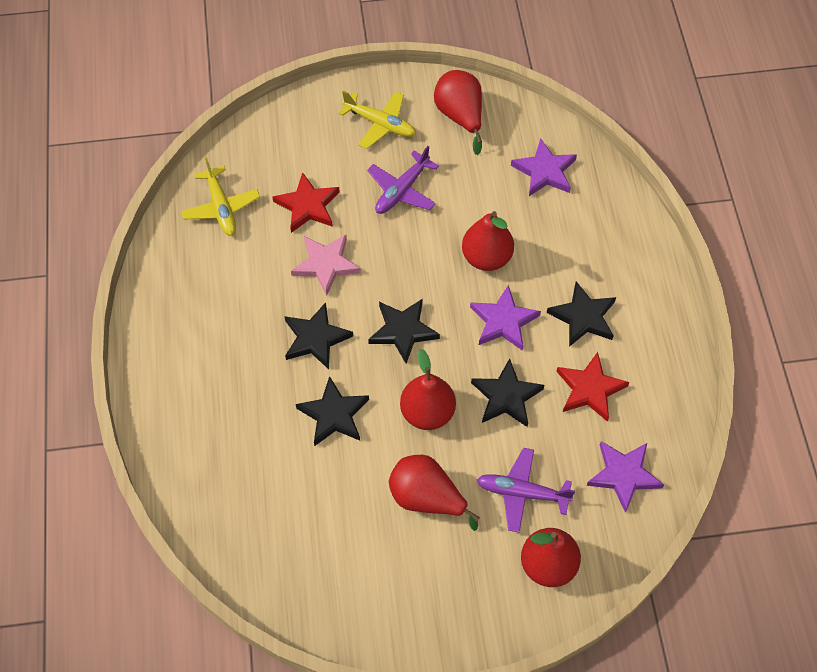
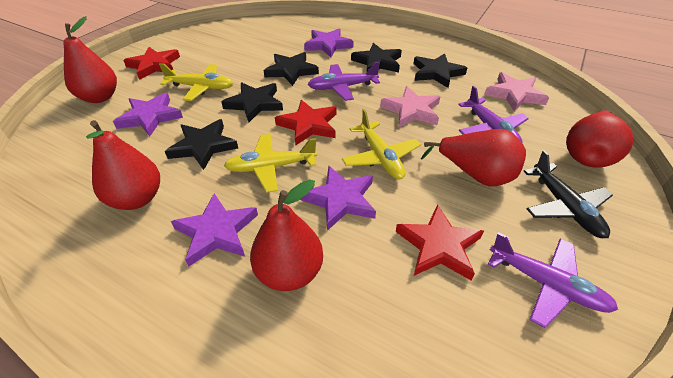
black plane: 0 -> 1
pink star: 1 -> 2
purple plane: 2 -> 3
purple star: 3 -> 4
red star: 2 -> 3
yellow plane: 2 -> 3

